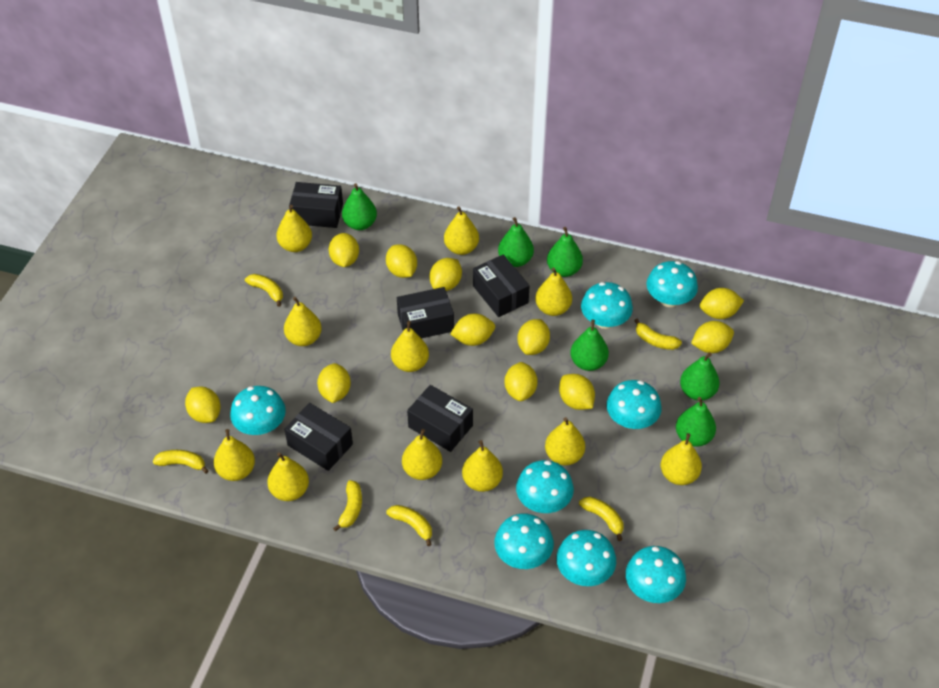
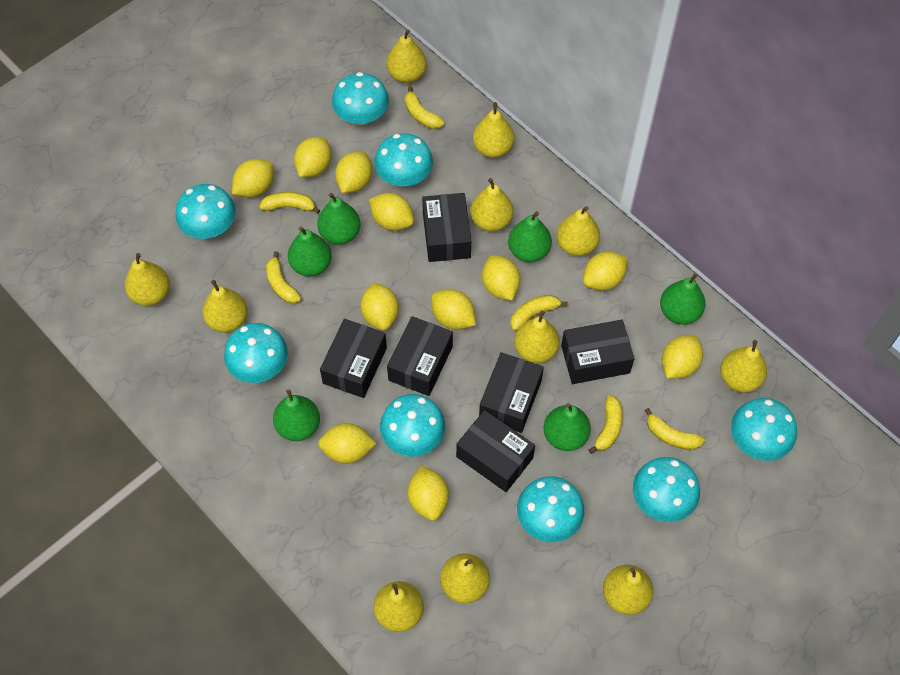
black box: 5 -> 6

